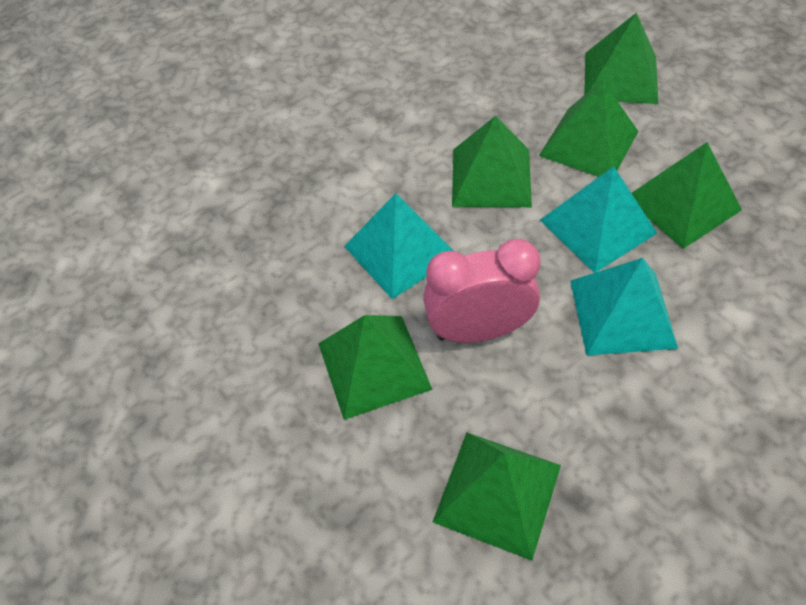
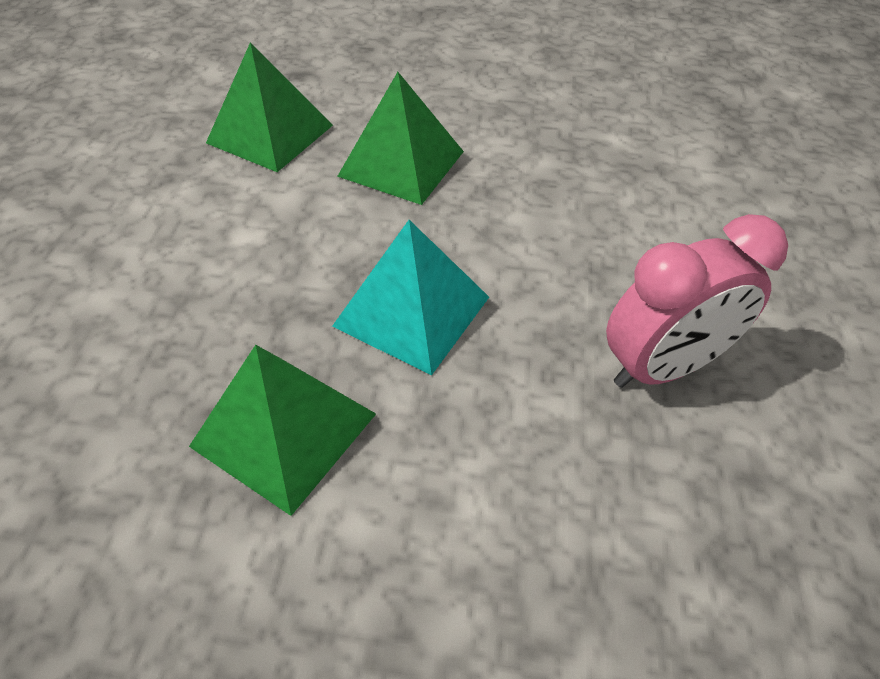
green pyramid: 6 -> 3
turquoise pyramid: 3 -> 1

